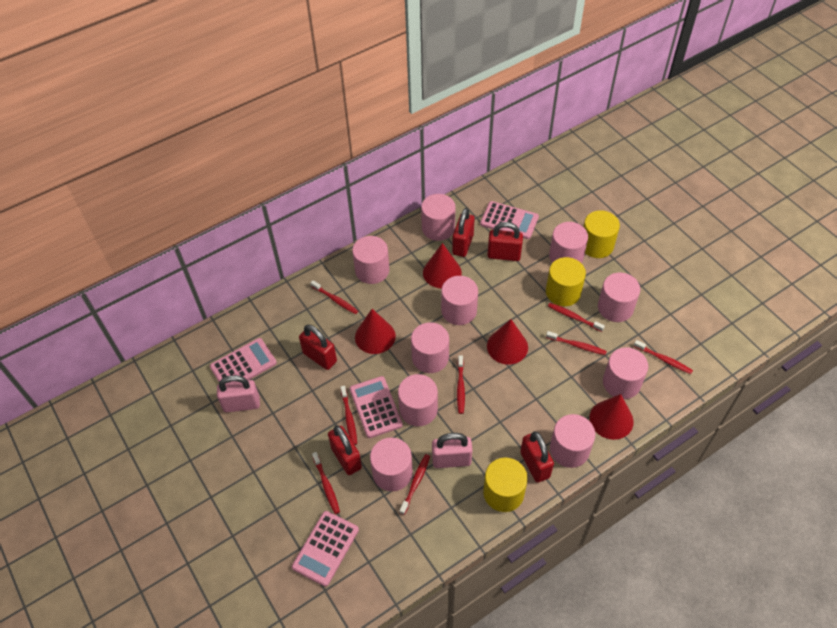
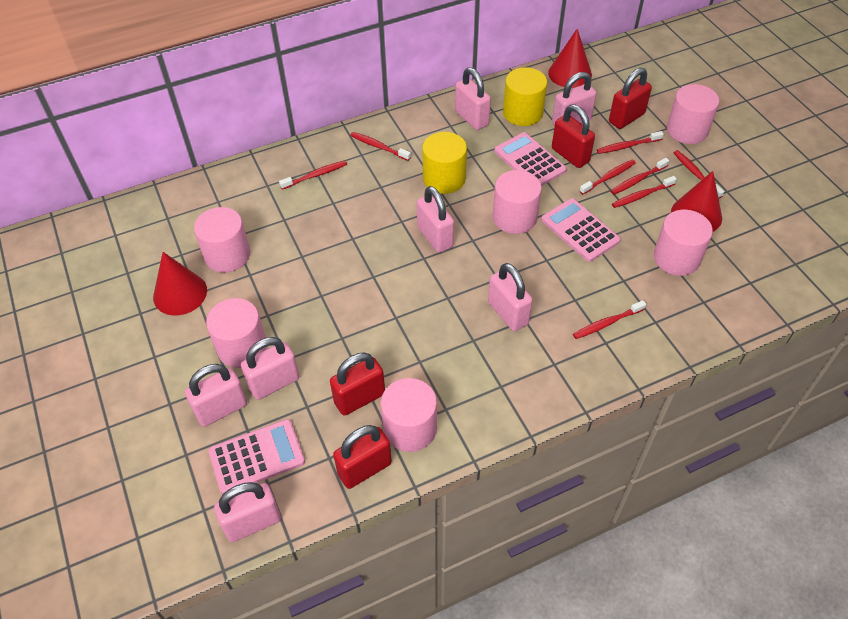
pink calculator: 4 -> 3
pink cylinder: 10 -> 6
pink padlock: 2 -> 7
red cone: 4 -> 3
red padlock: 5 -> 4
yellow cylinder: 3 -> 2

